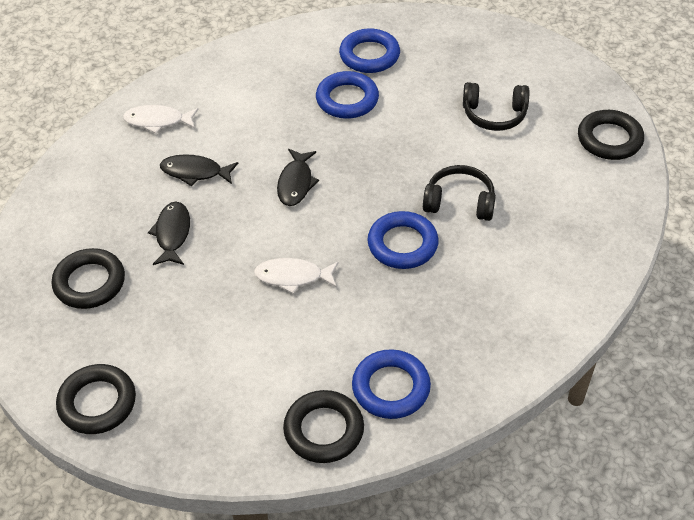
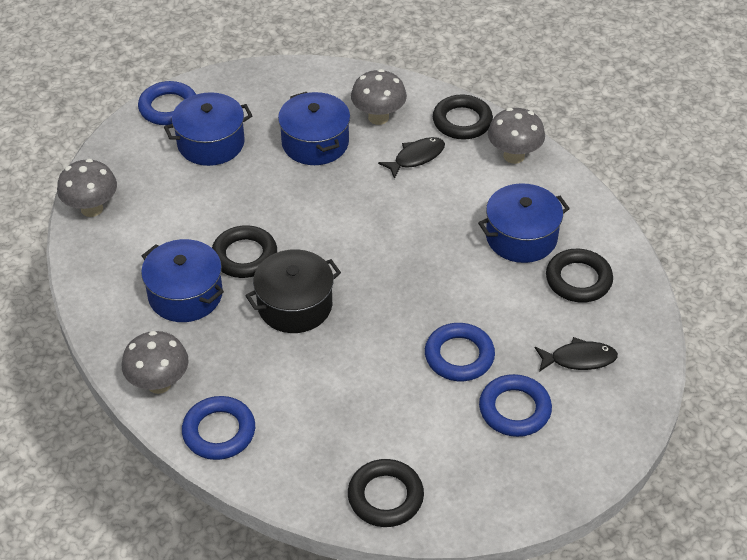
black fish: 3 -> 2
black headphones: 2 -> 0
black pot: 0 -> 1
blue pot: 0 -> 4
grey mushroom: 0 -> 4
white fish: 2 -> 0

